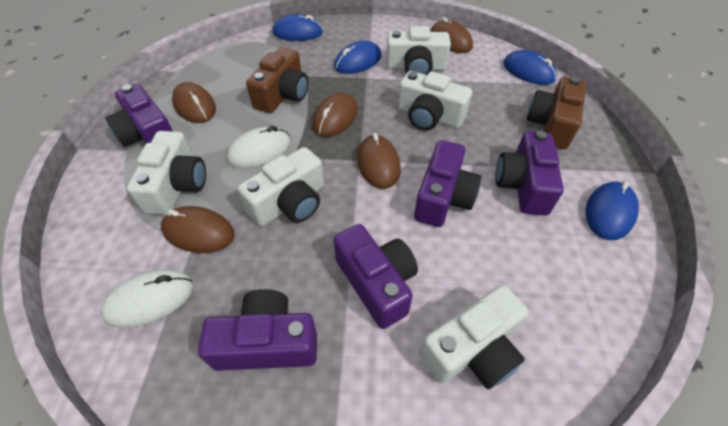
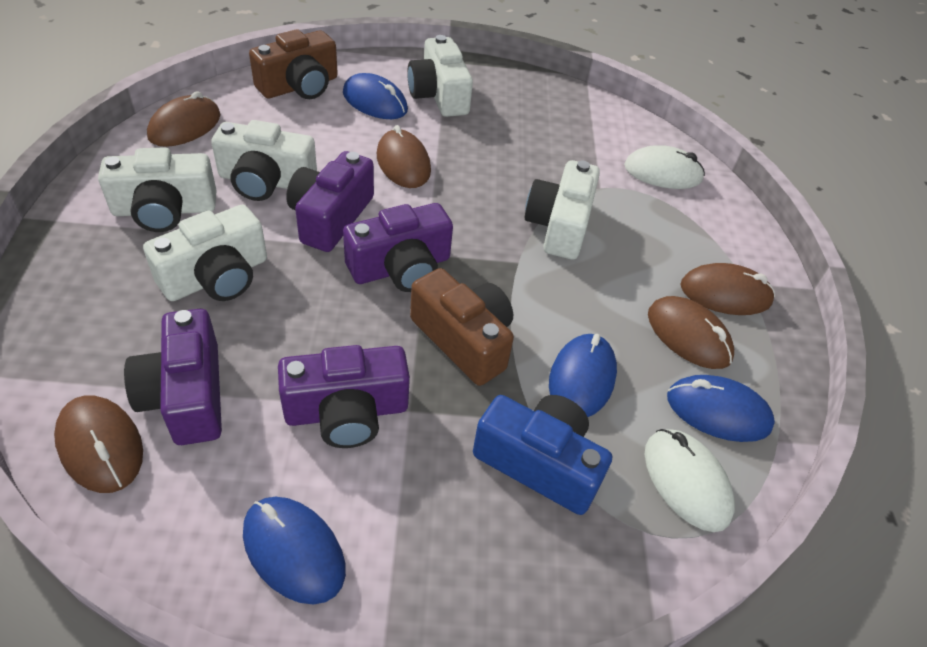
blue camera: 0 -> 1
purple camera: 5 -> 4

